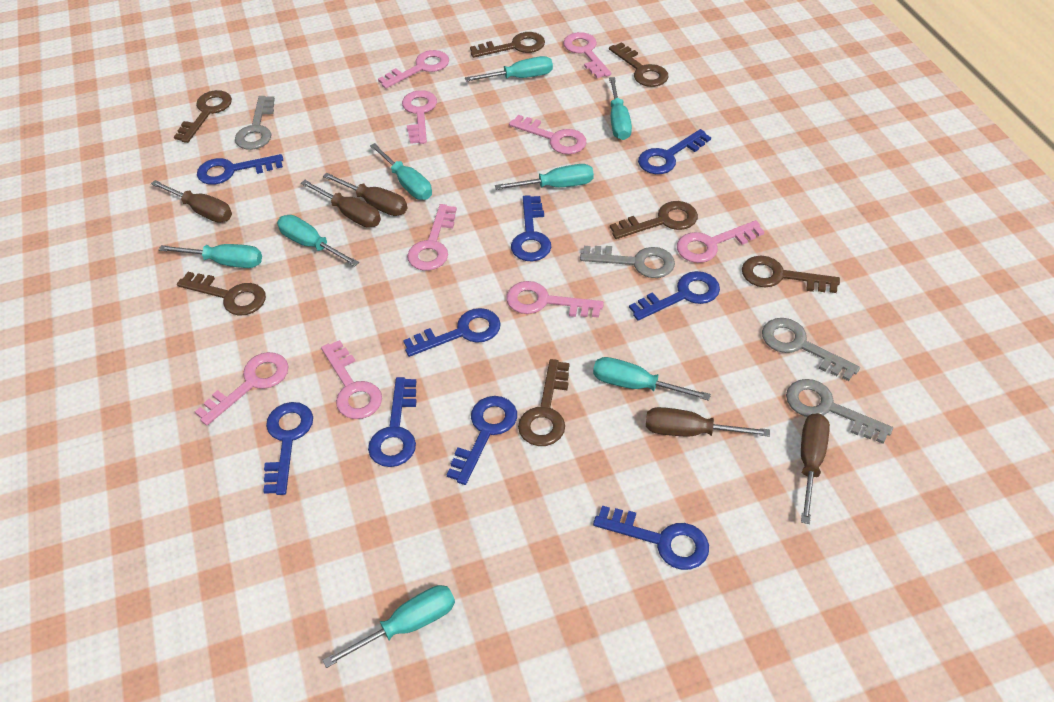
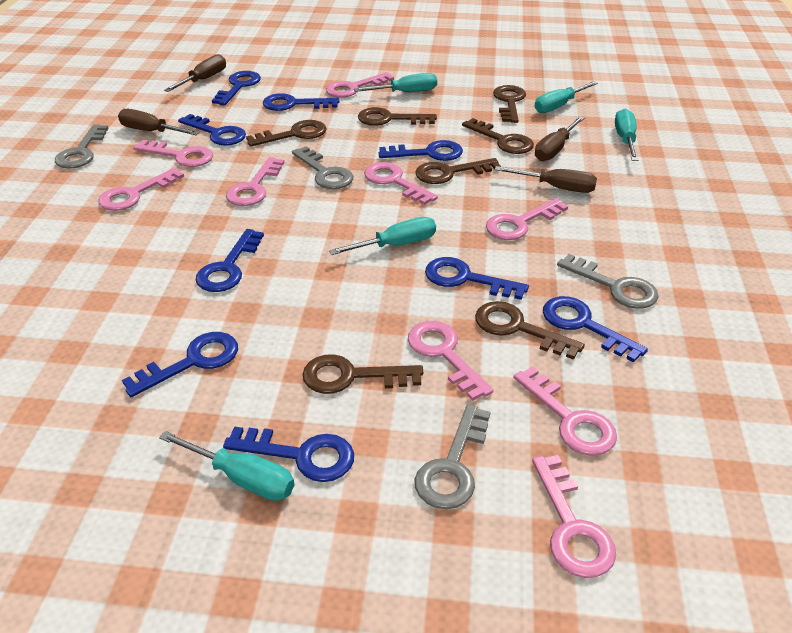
brown screwdriver: 5 -> 4
turquoise screwdriver: 8 -> 5

